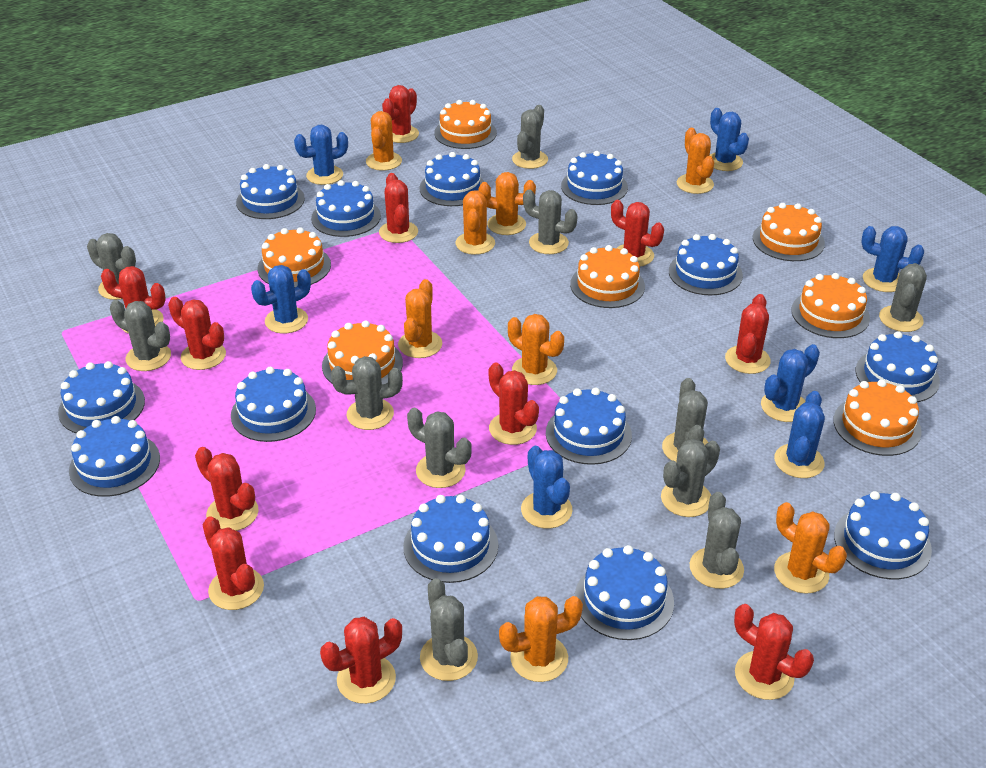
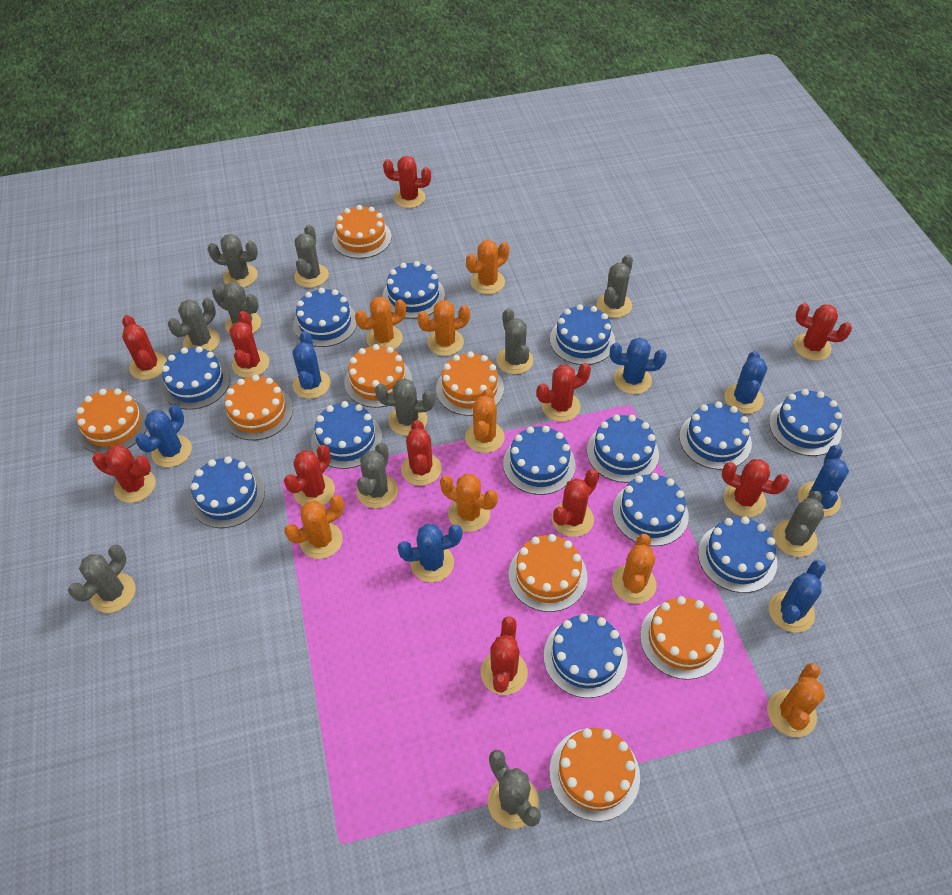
orange cake: 7 -> 8

